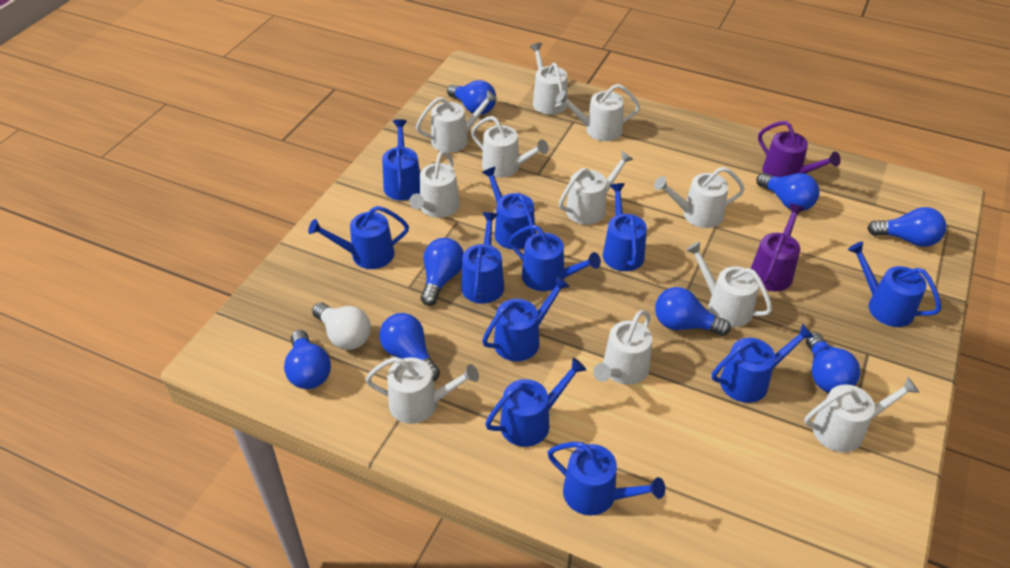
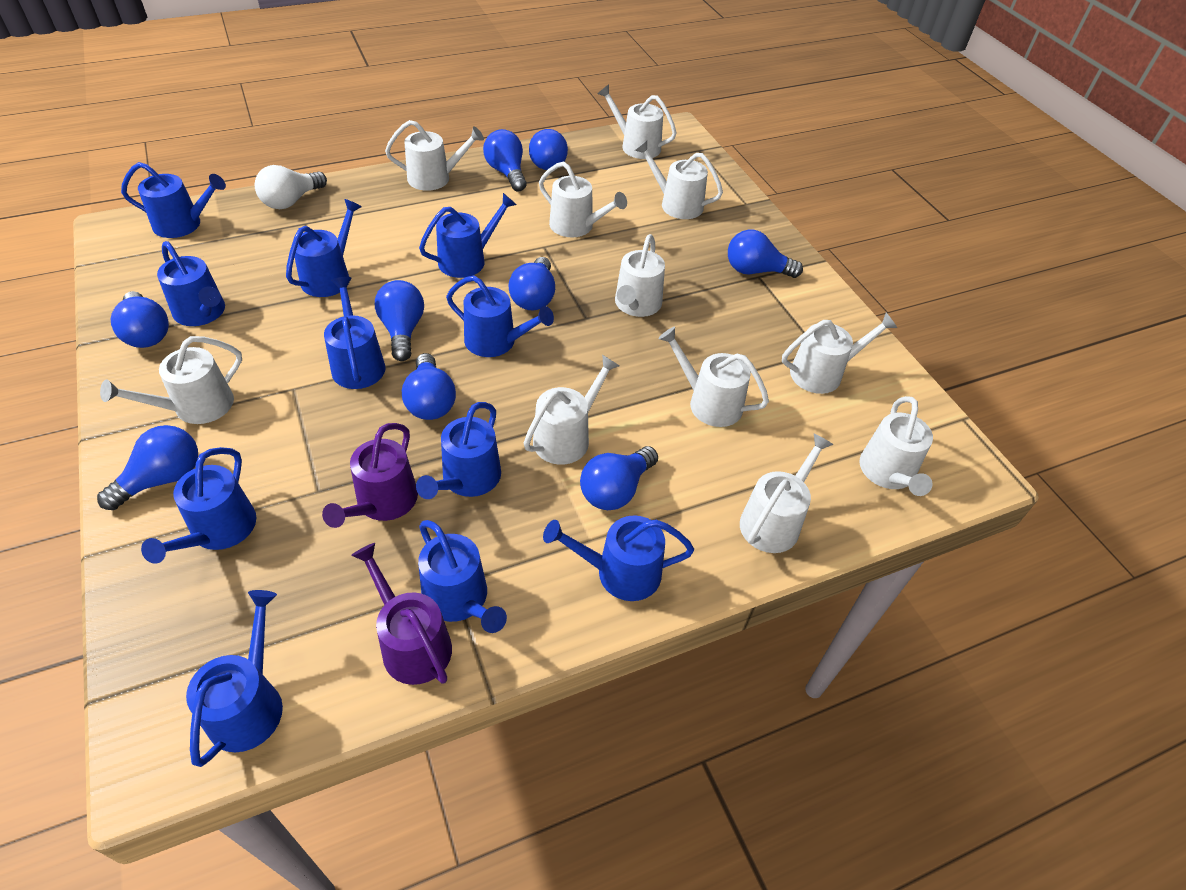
blue light bulb: 8 -> 9

